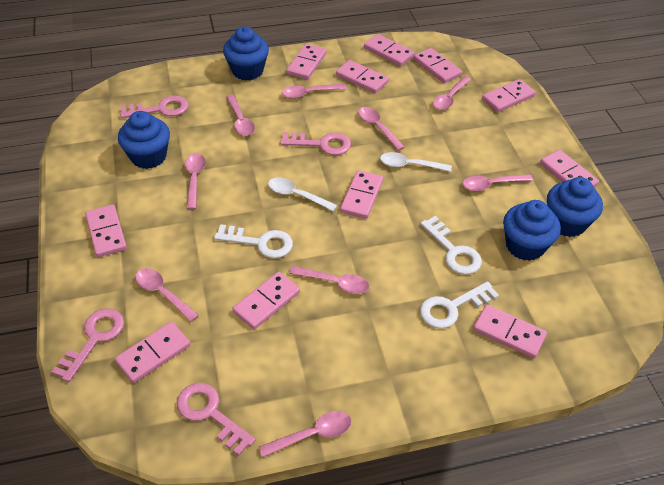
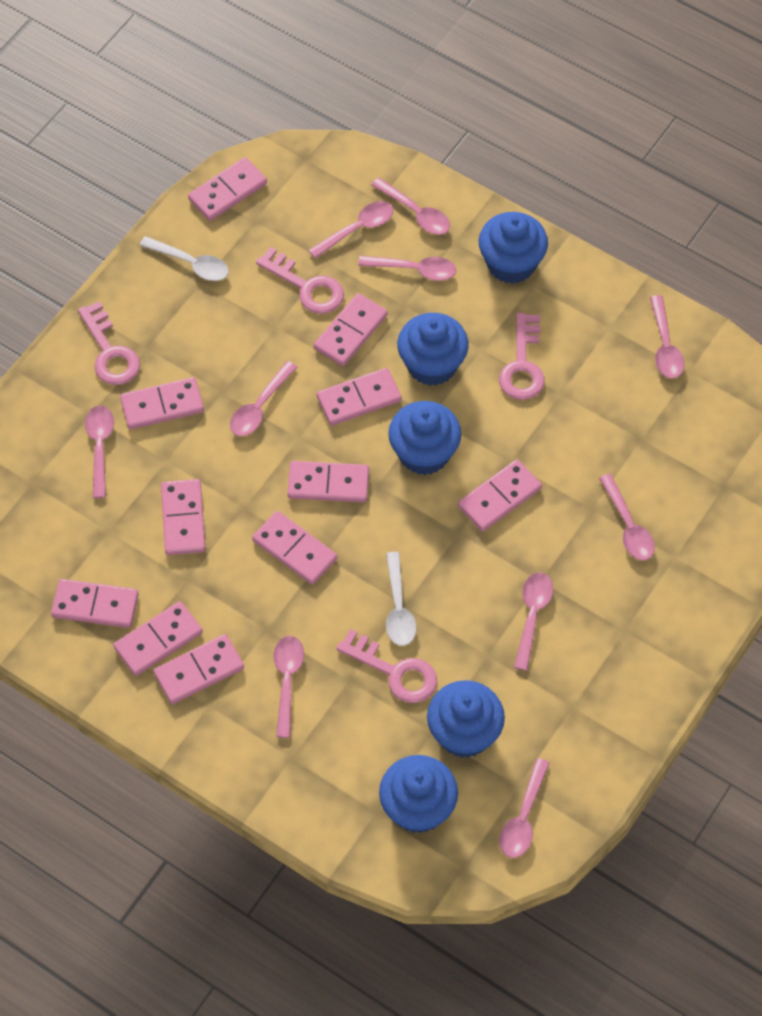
blue cupcake: 4 -> 5
pink spoon: 9 -> 10
white key: 3 -> 0

